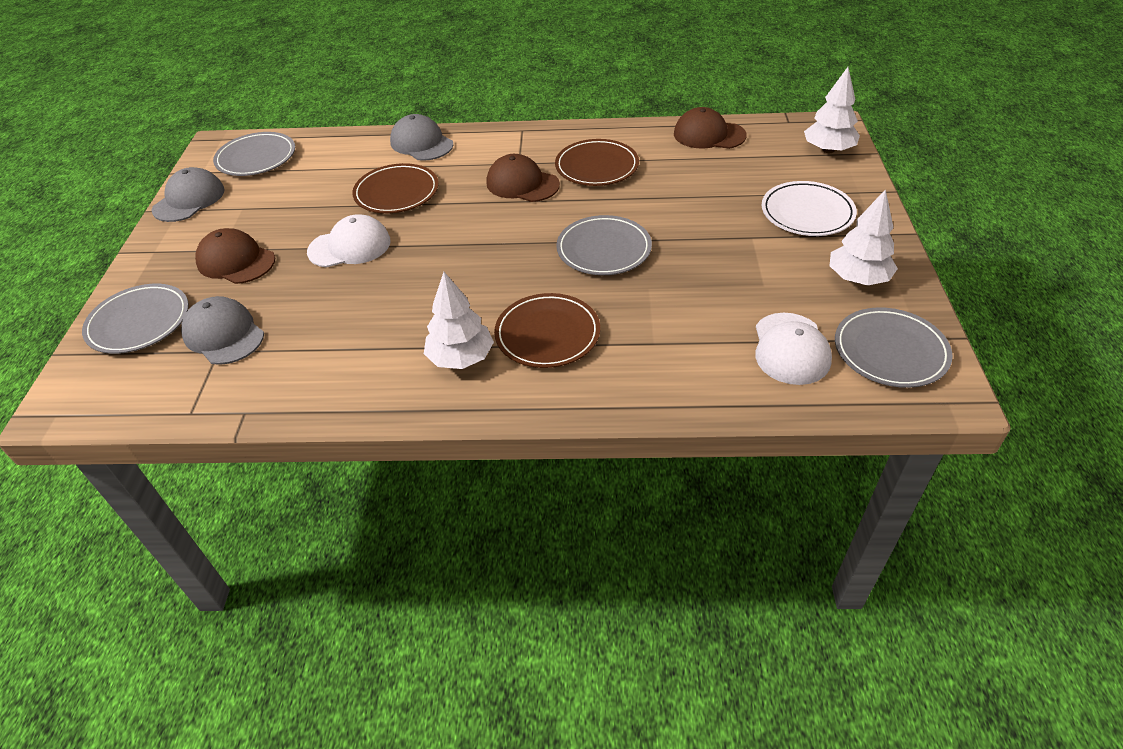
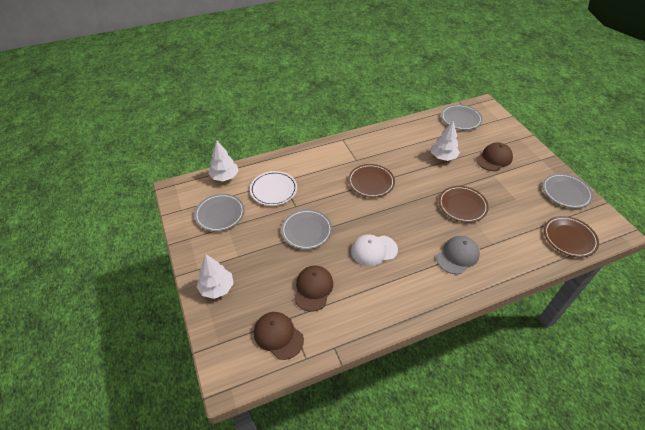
grey cap: 3 -> 1
white cap: 2 -> 1

